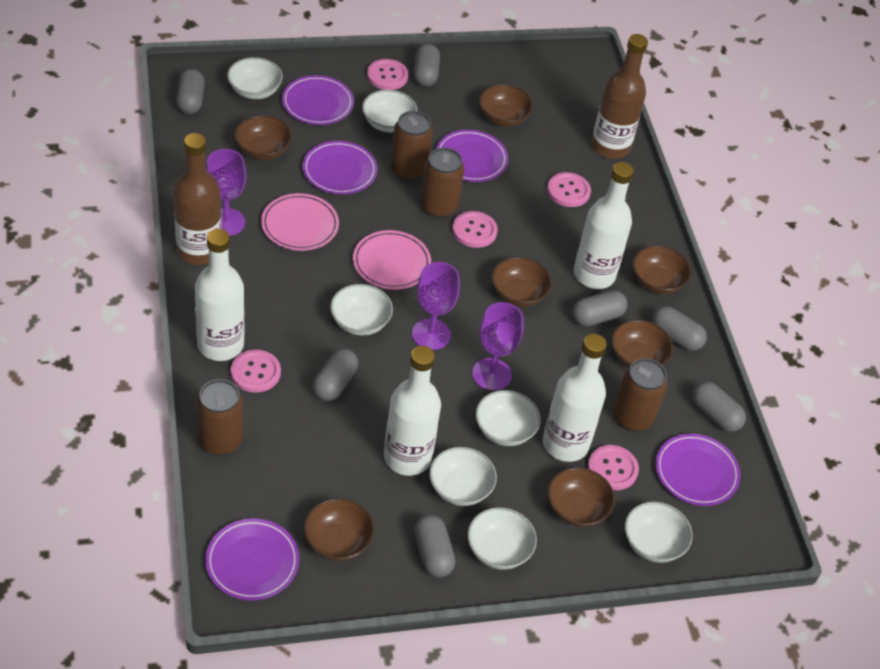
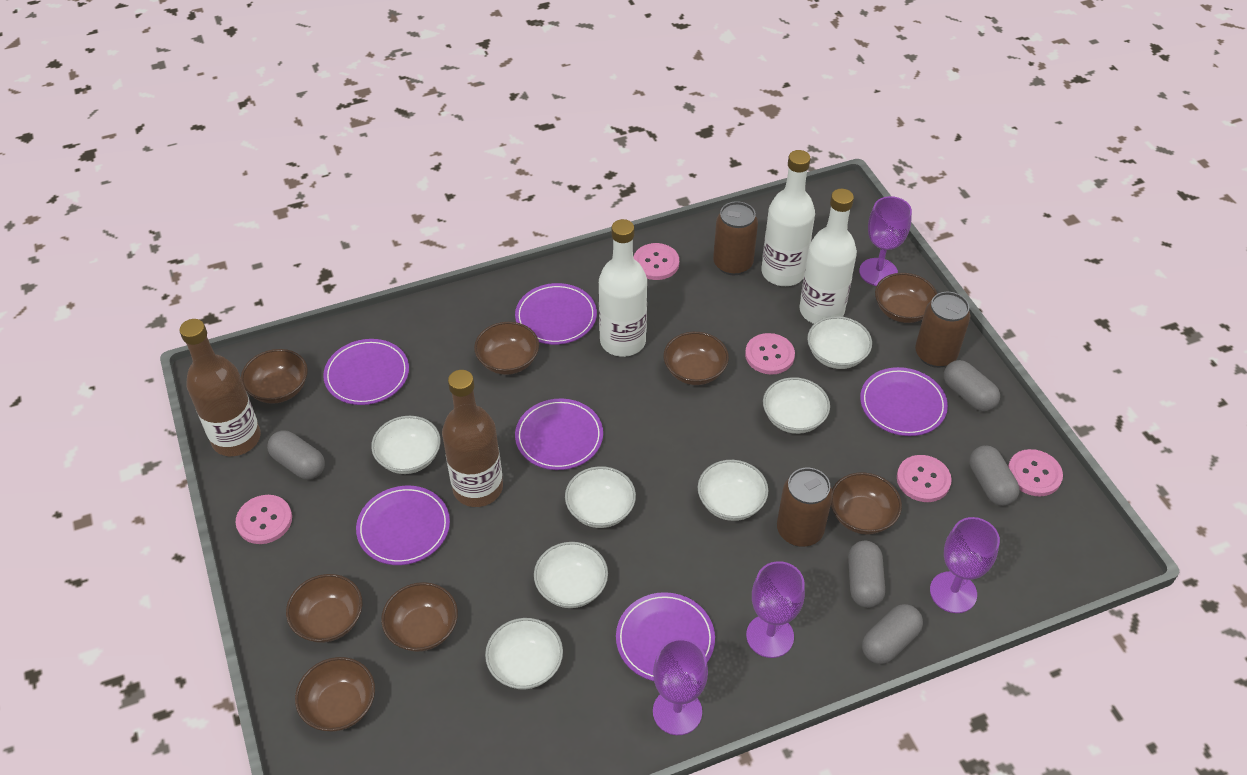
brown bowl: 7 -> 8
brown can: 4 -> 3
grey capsule: 7 -> 5
pink plate: 2 -> 0
purple goblet: 3 -> 4
purple plate: 5 -> 6
white bottle: 4 -> 3

